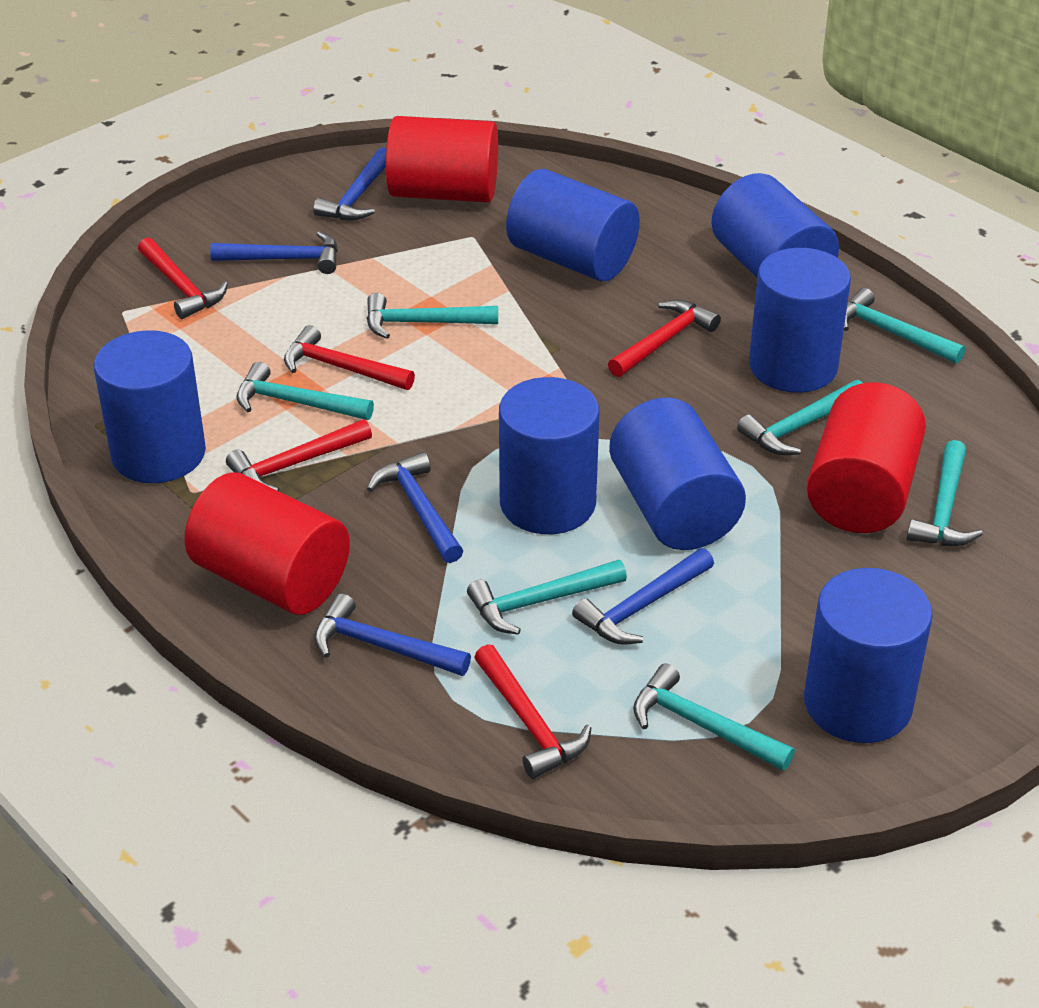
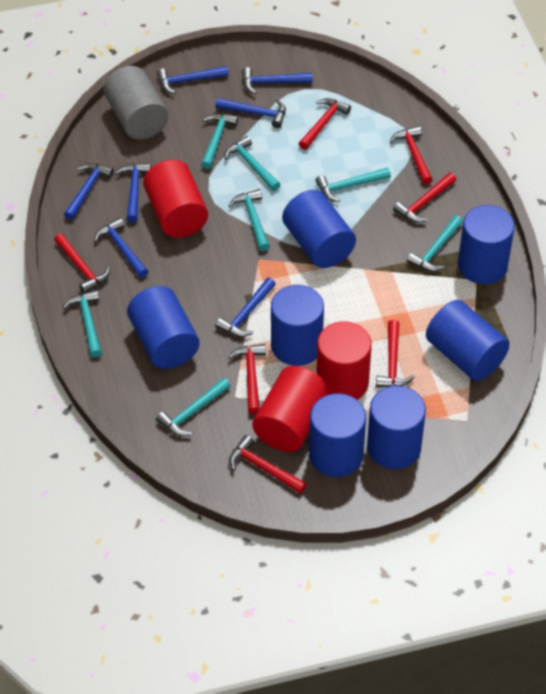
blue hammer: 5 -> 7
grey cylinder: 0 -> 1
red hammer: 5 -> 7

